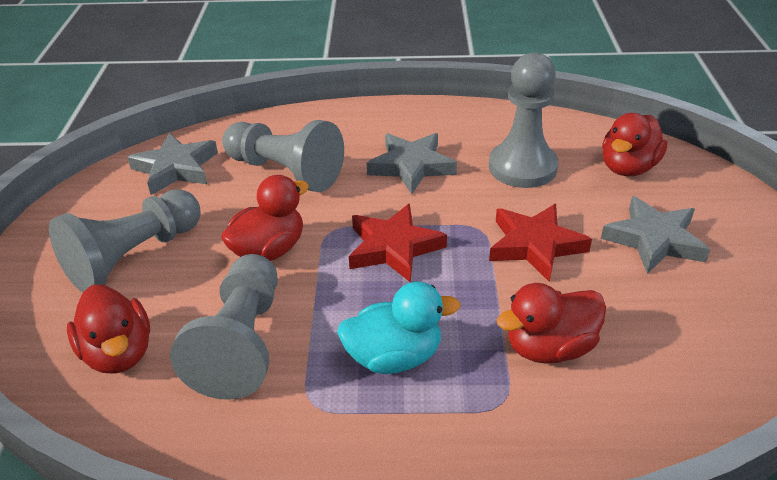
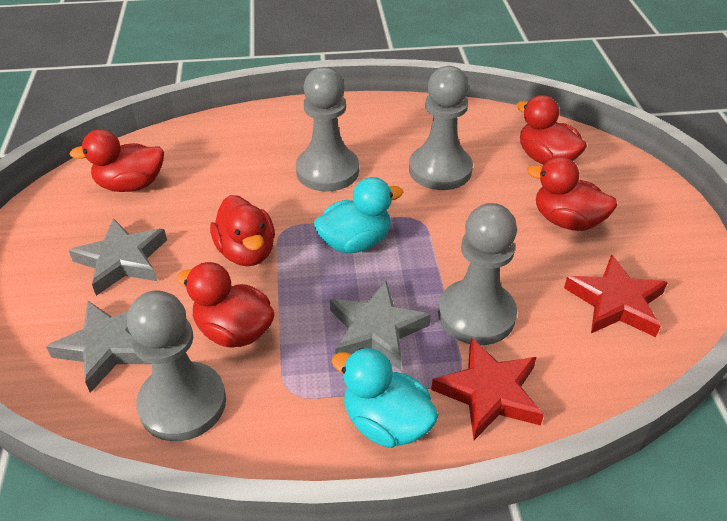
red duck: 4 -> 5
turquoise duck: 1 -> 2

